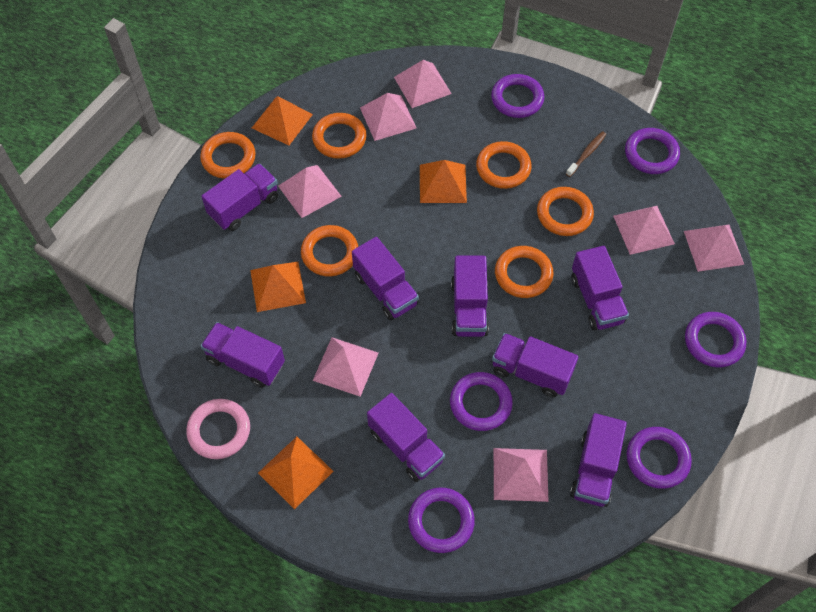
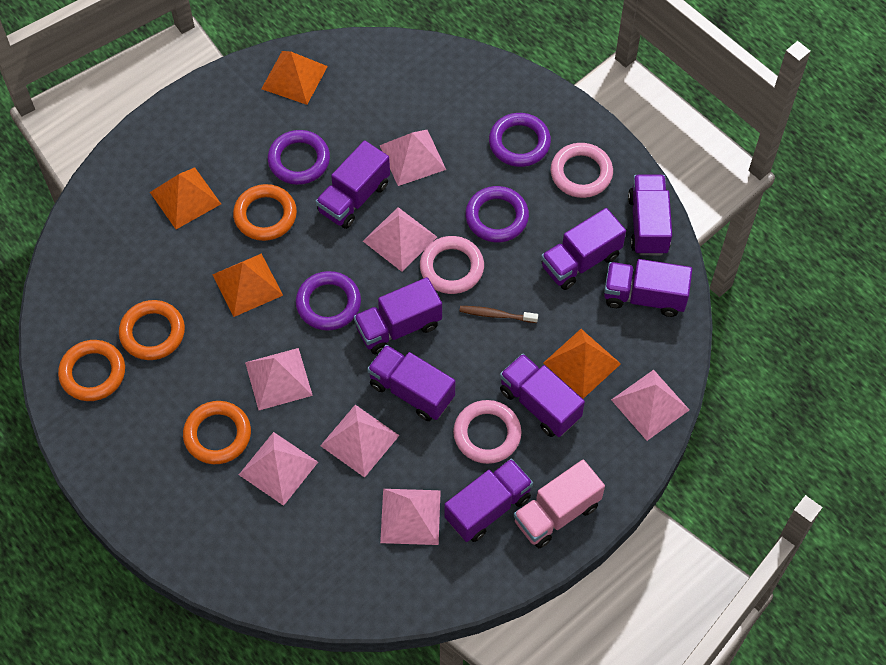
orange ring: 6 -> 4
pink ring: 1 -> 3
pink truck: 0 -> 1
purple ring: 6 -> 4

